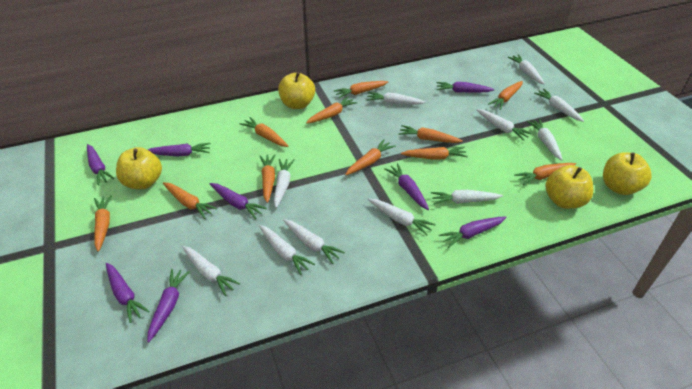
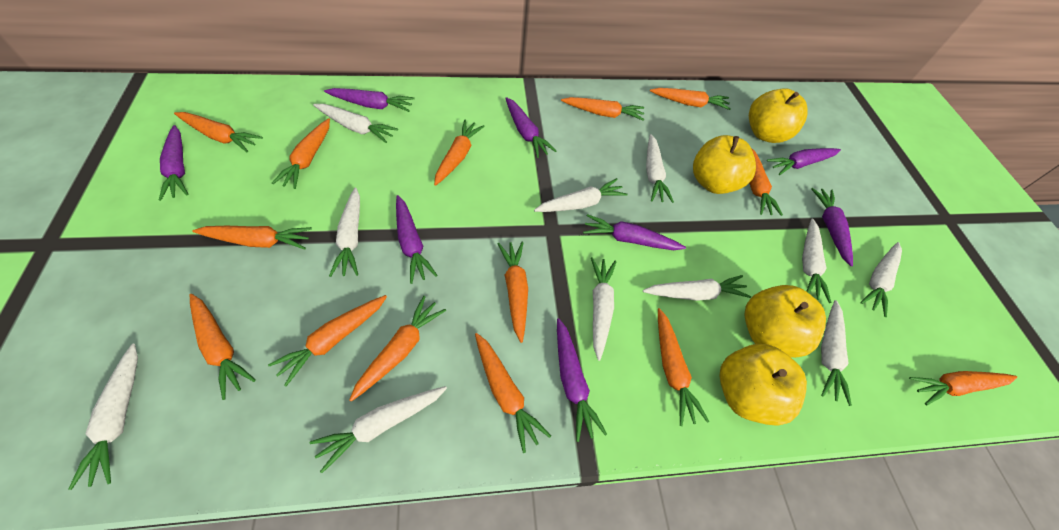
orange carrot: 11 -> 14

